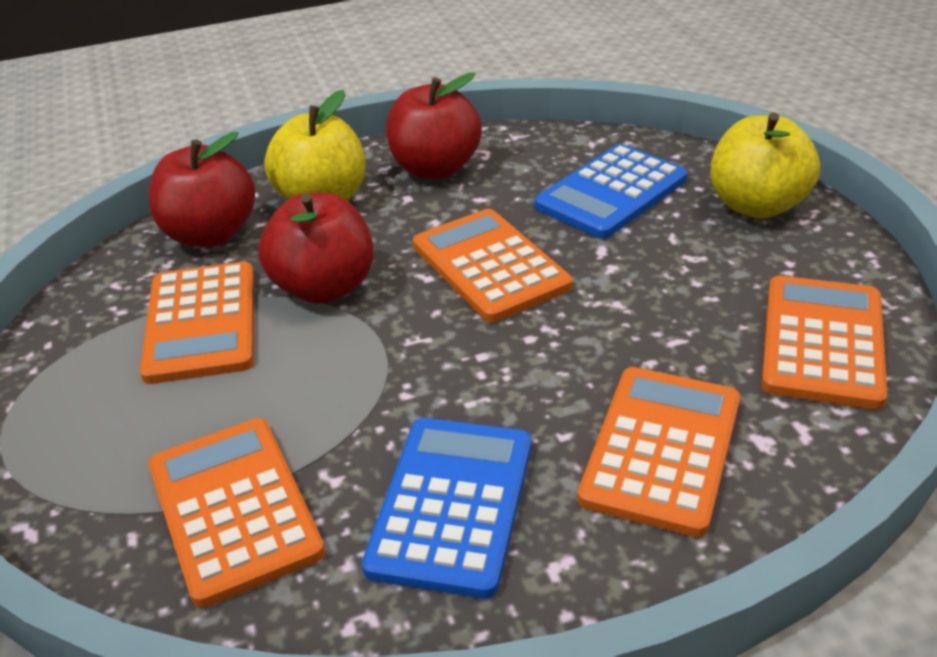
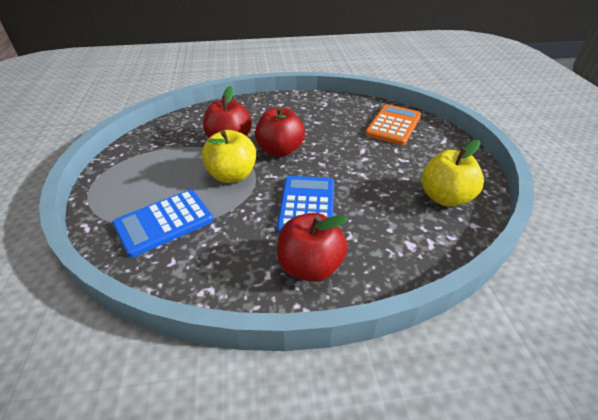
orange calculator: 5 -> 1

